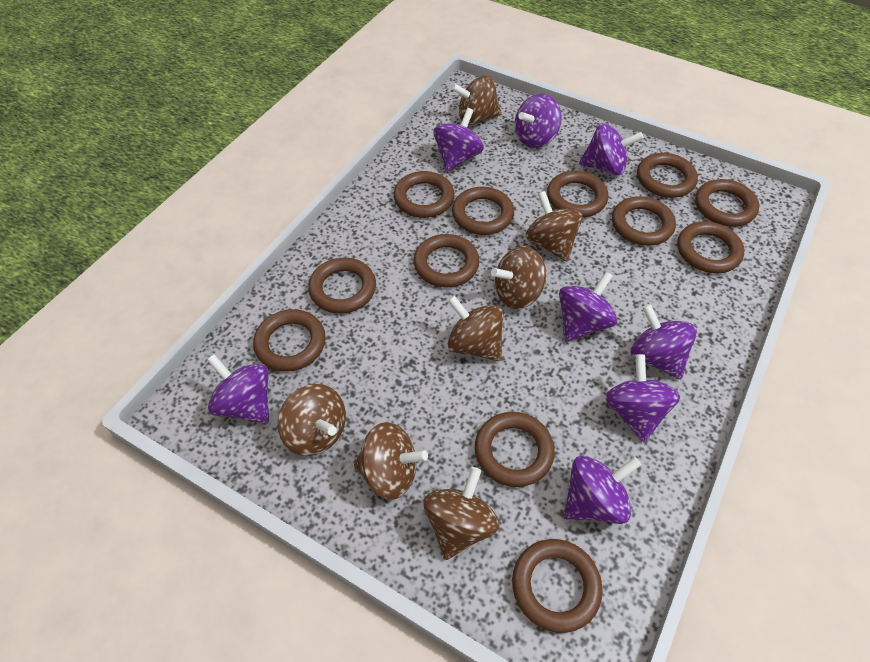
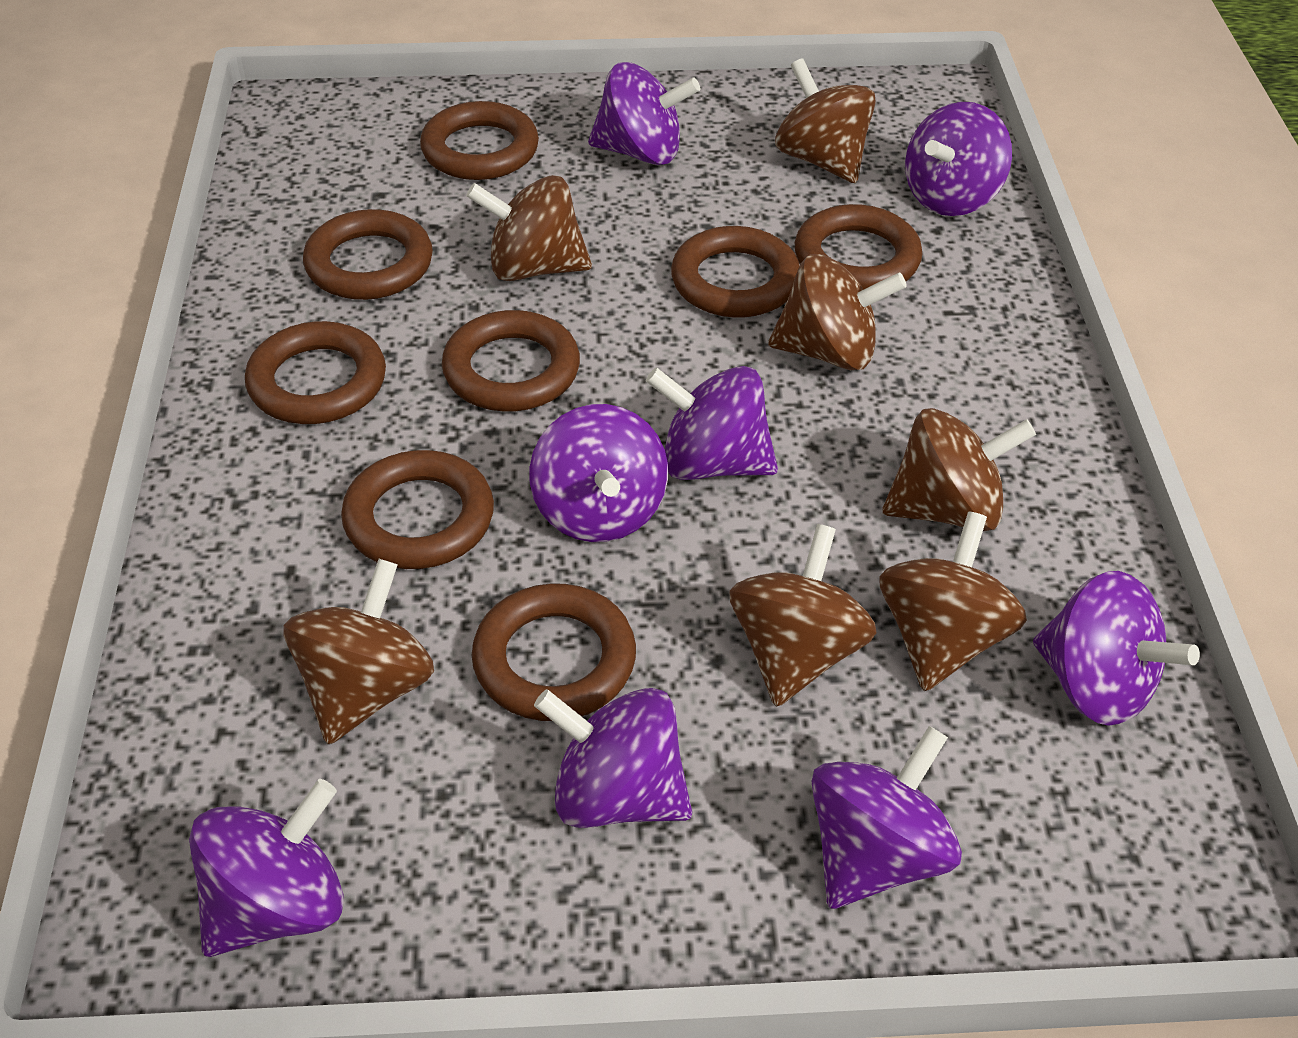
brown ring: 12 -> 8

